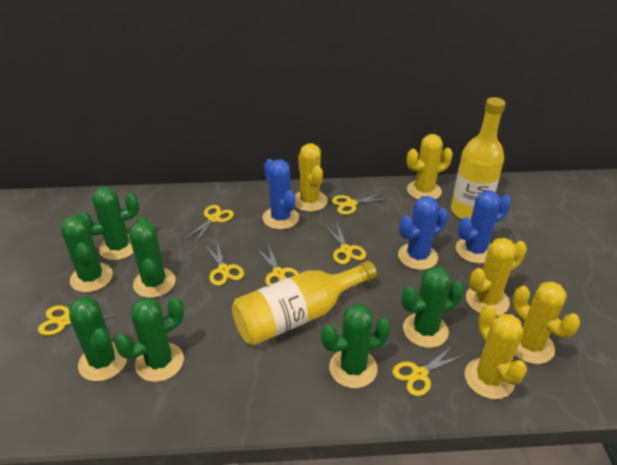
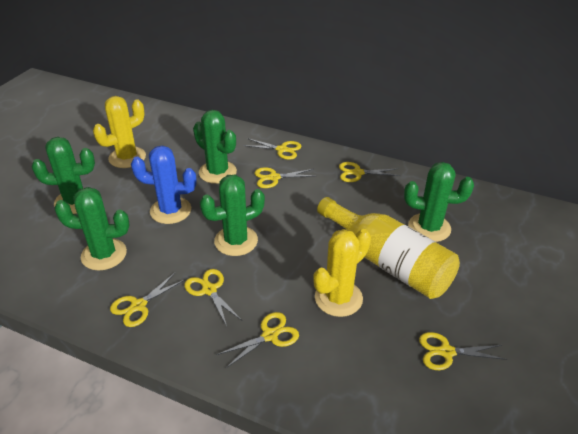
blue cactus: 3 -> 1
green cactus: 7 -> 5
yellow bottle: 2 -> 1
yellow cactus: 5 -> 2

